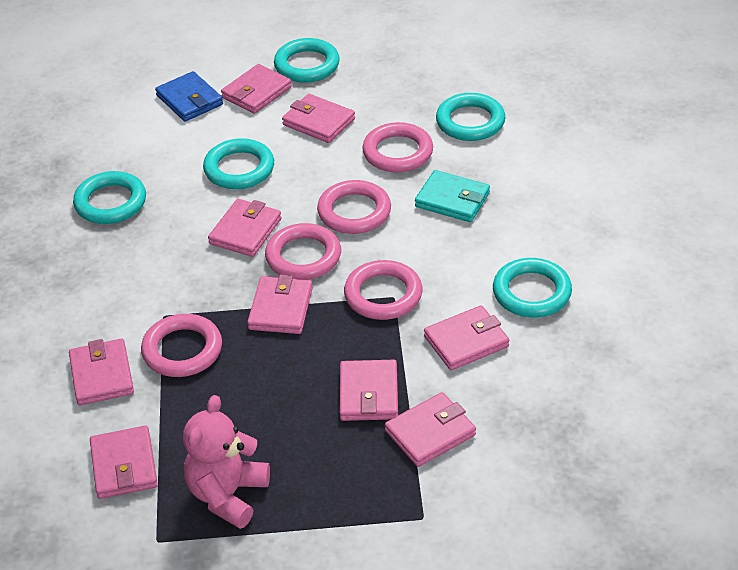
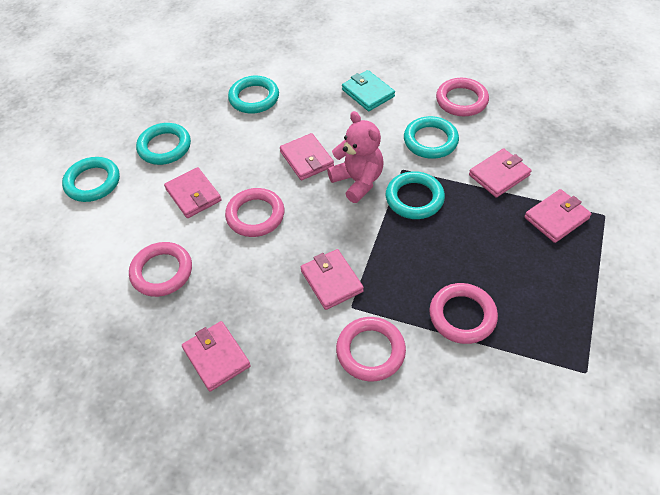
blue wallet: 1 -> 0
pink wallet: 9 -> 6

